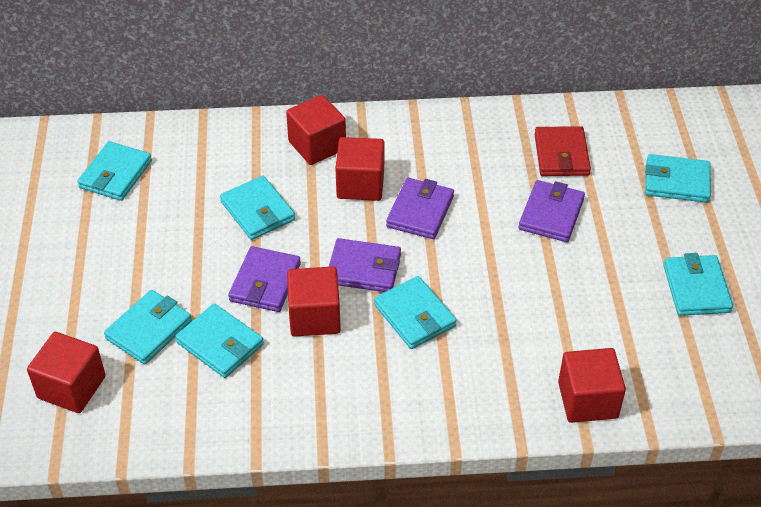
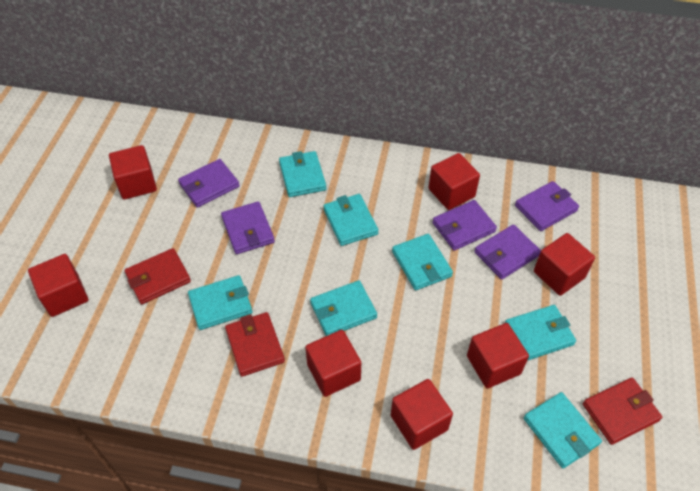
purple wallet: 4 -> 5
red cube: 5 -> 7
red wallet: 1 -> 3

